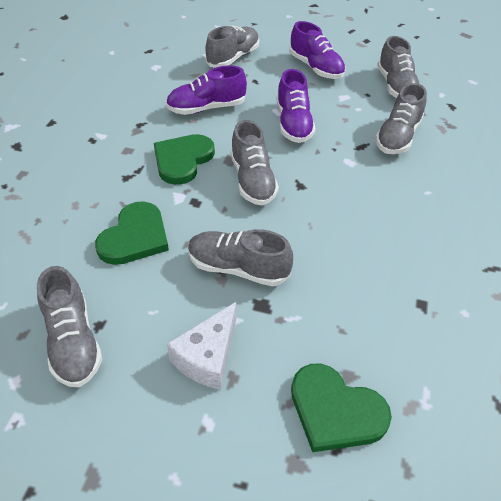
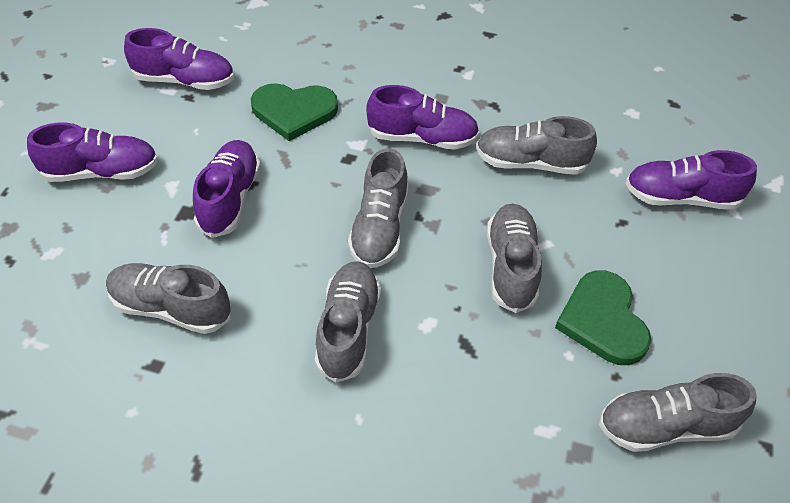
green heart: 3 -> 2
purple shoe: 3 -> 5
white cheese: 1 -> 0

